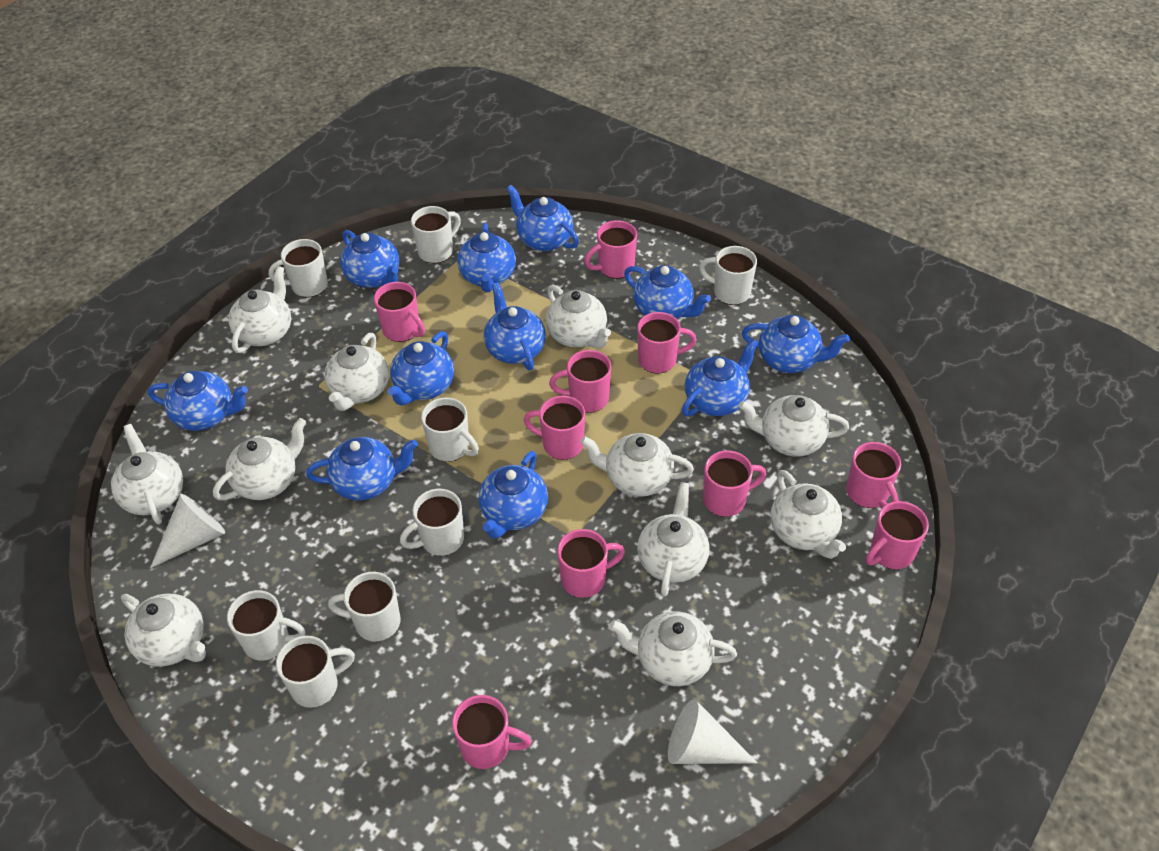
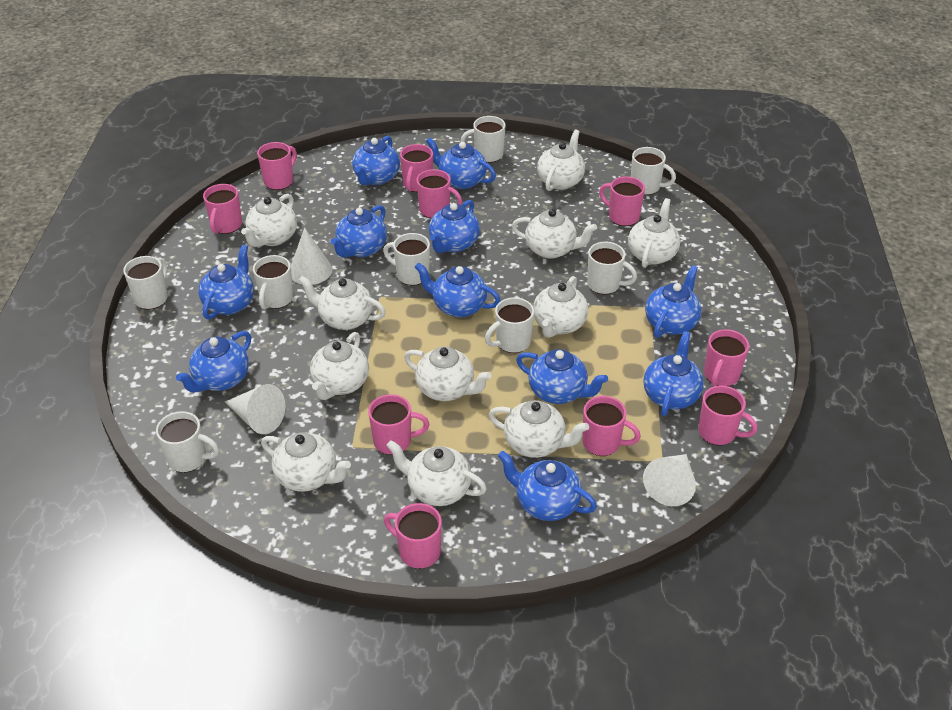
white cone: 2 -> 3

